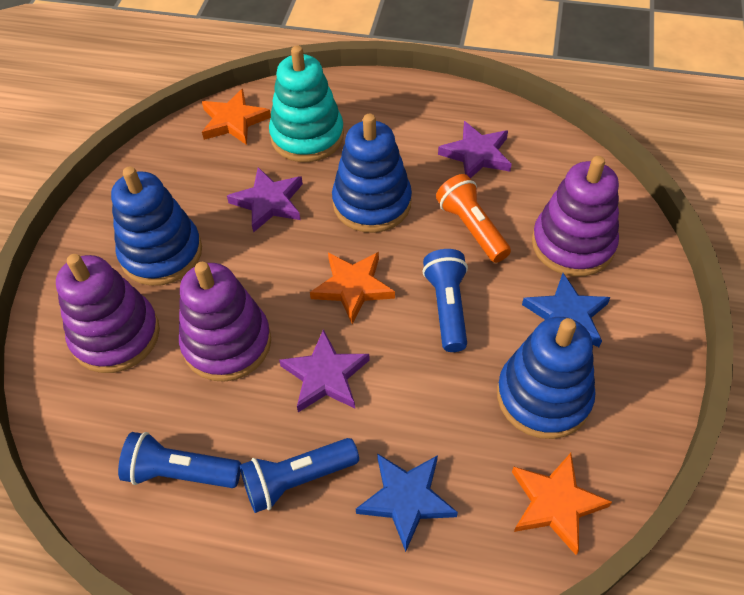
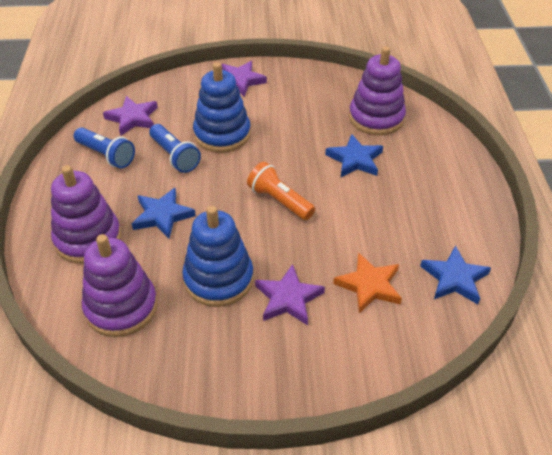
blue flashlight: 3 -> 2
blue stacking toy: 3 -> 2
blue star: 2 -> 3
orange star: 3 -> 1
turquoise stacking toy: 1 -> 0

